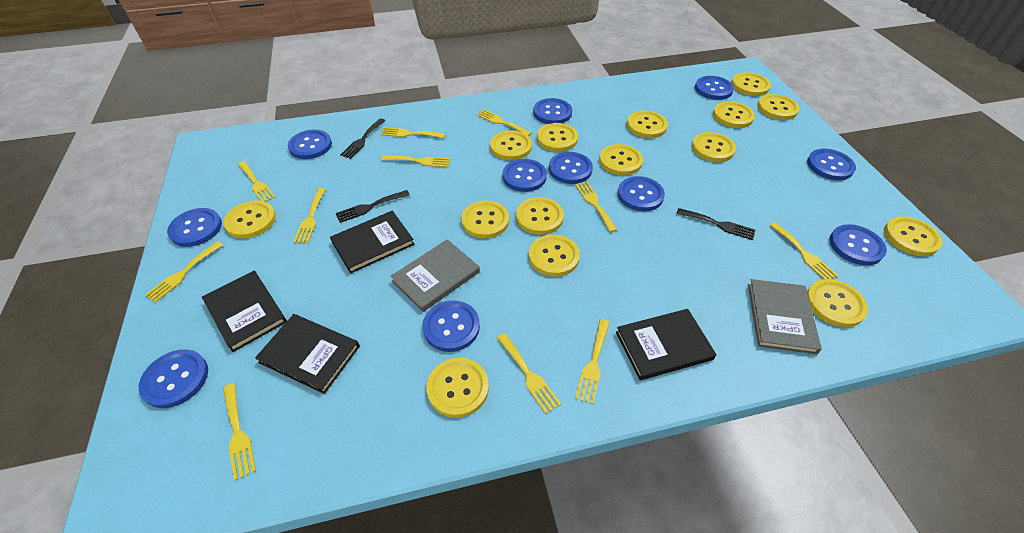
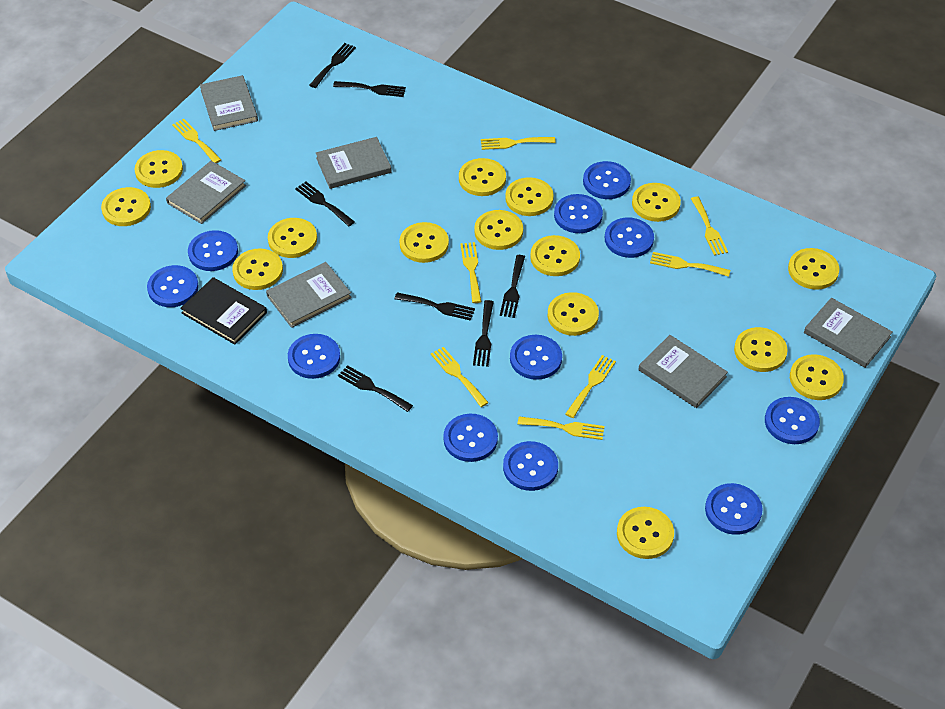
black book: 4 -> 1
black fork: 3 -> 7
grey book: 2 -> 6
yellow fork: 11 -> 8

